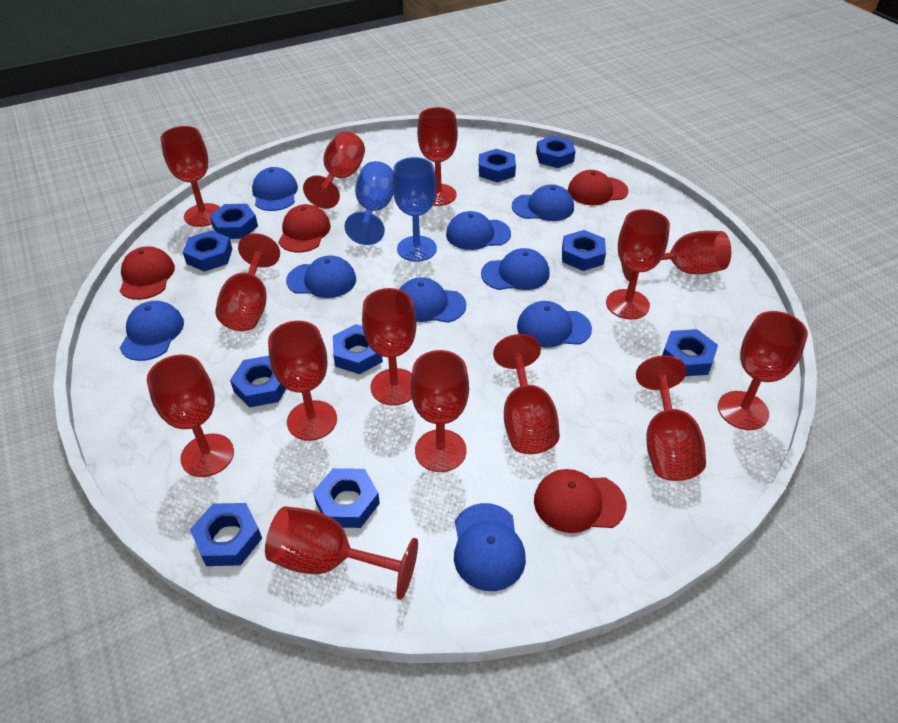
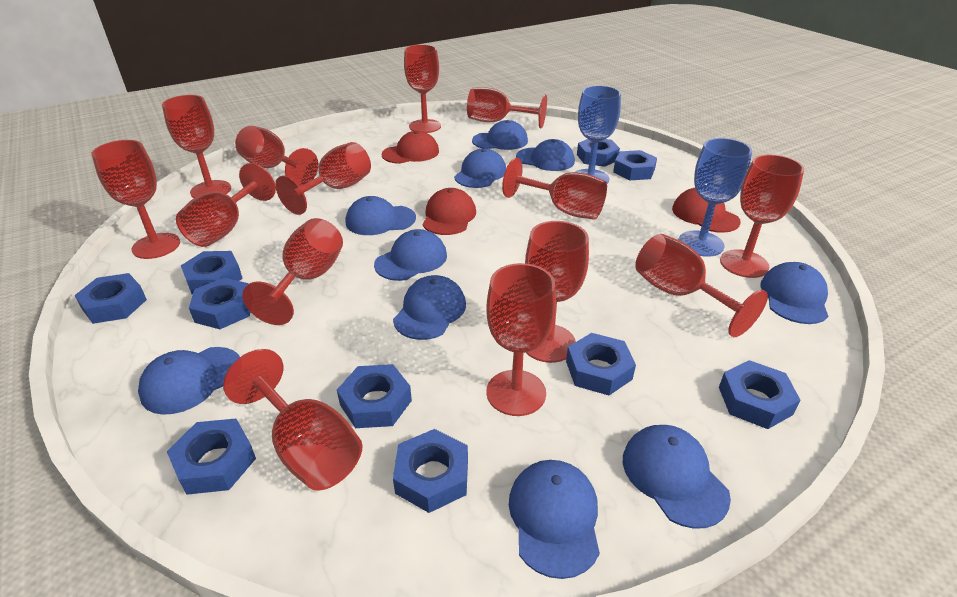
blue cap: 9 -> 10
red cap: 4 -> 3

